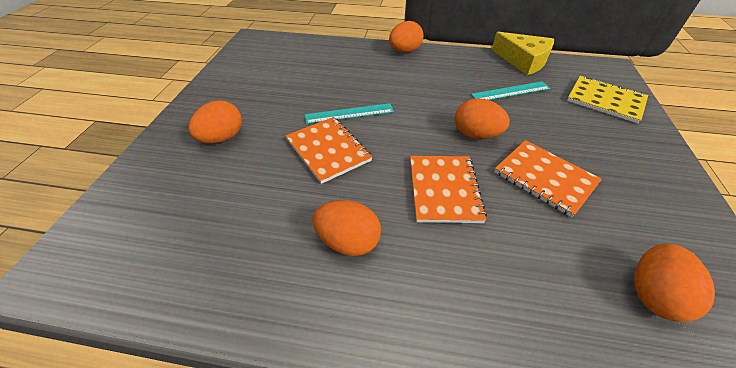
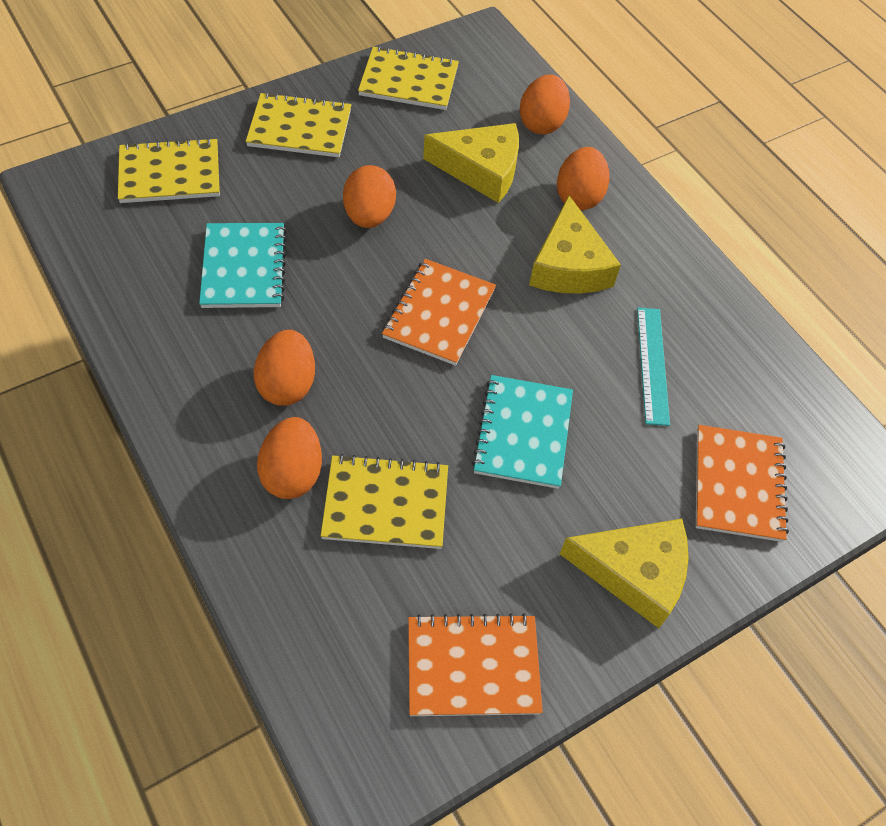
turquoise notebook: 0 -> 2
turquoise ruler: 2 -> 1
yellow cheese: 1 -> 3
yellow notebook: 1 -> 4

